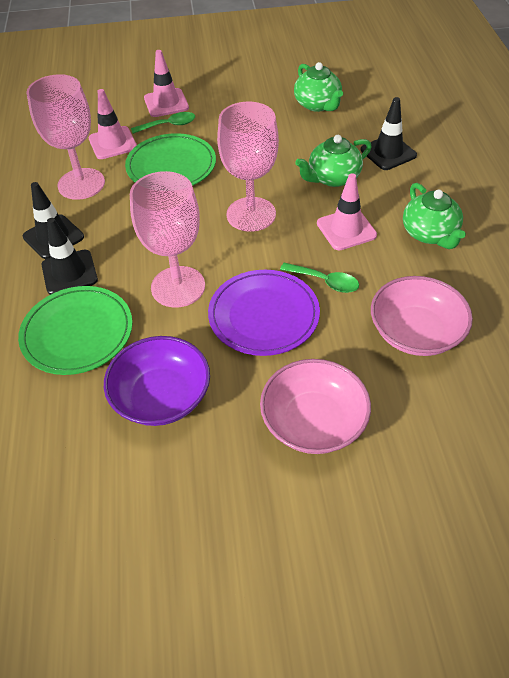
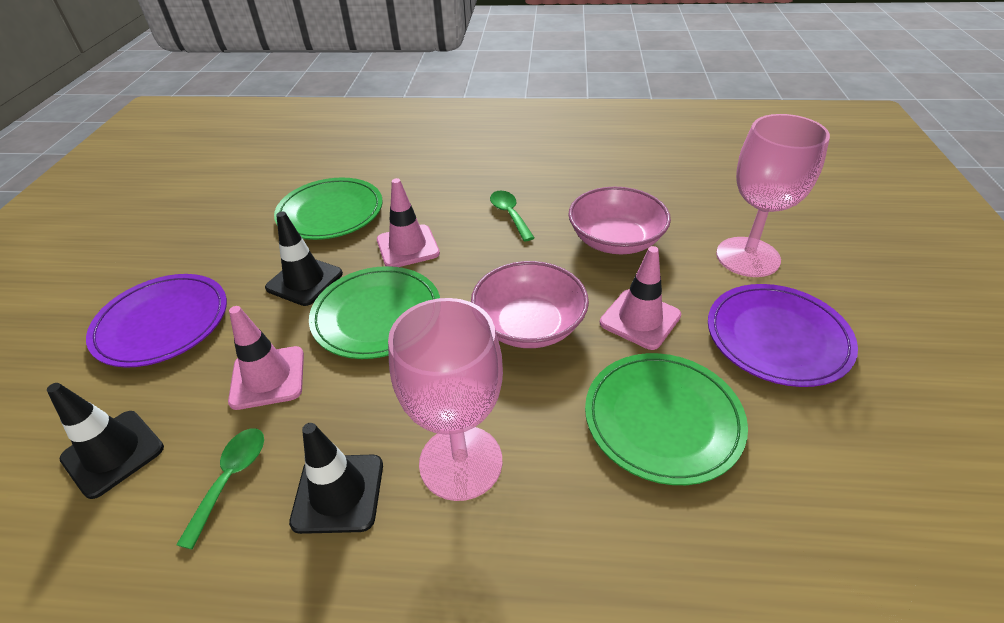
green plate: 2 -> 3
green teapot: 3 -> 0
pink goblet: 3 -> 2
purple bowl: 1 -> 0
purple plate: 1 -> 2

